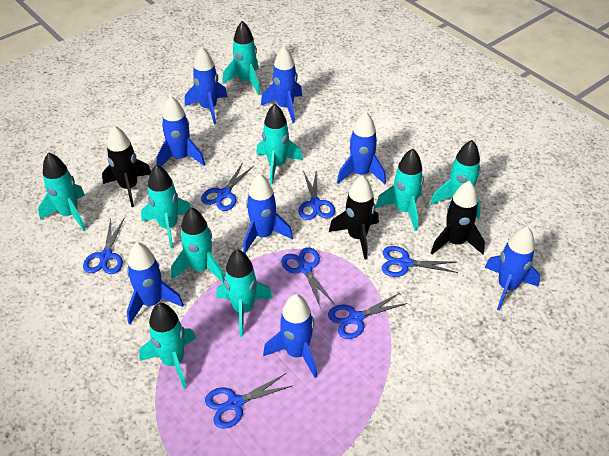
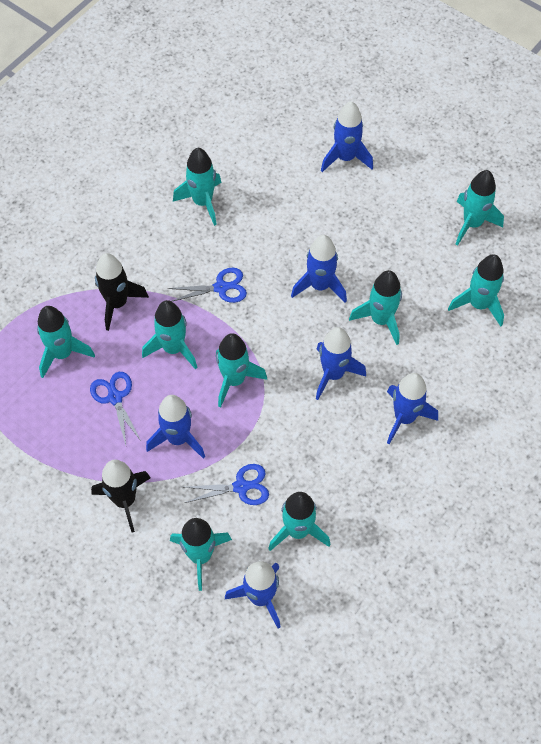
black rocket: 3 -> 2
blue rocket: 8 -> 6
blue scissors: 7 -> 3

